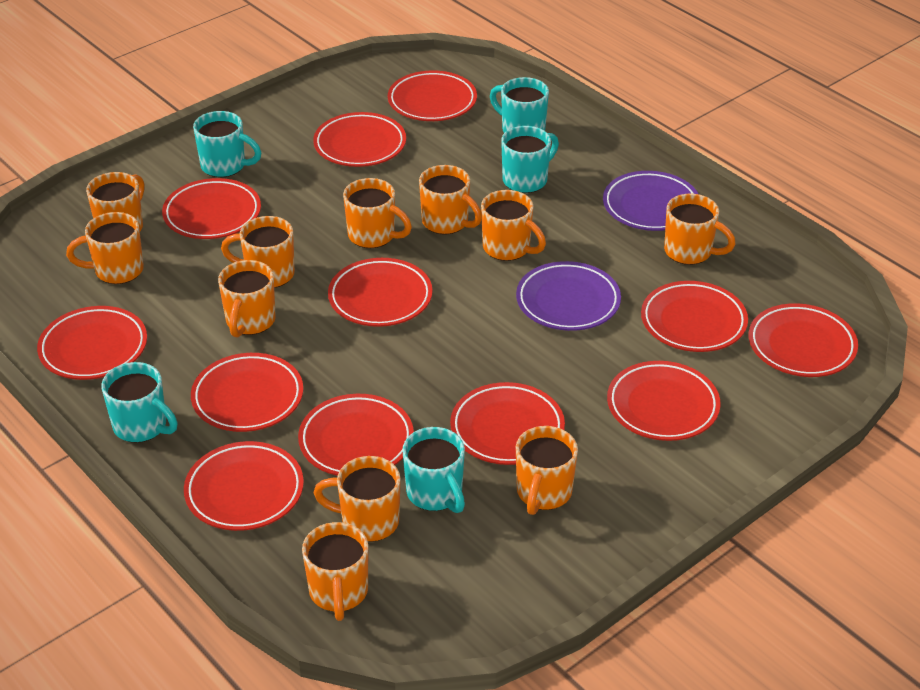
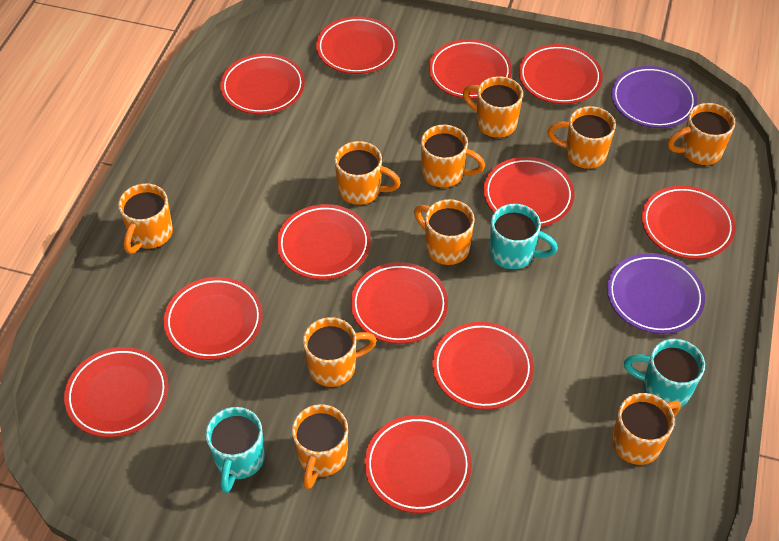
orange mug: 11 -> 10
turquoise mug: 5 -> 3

